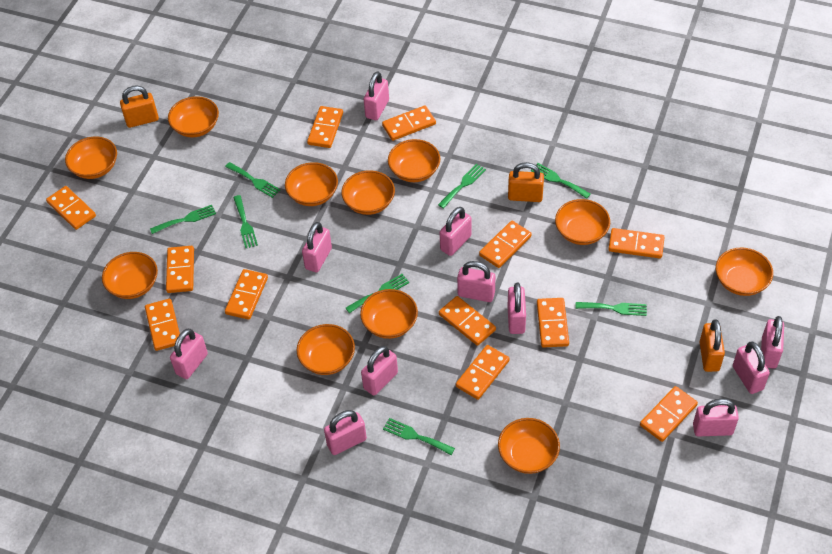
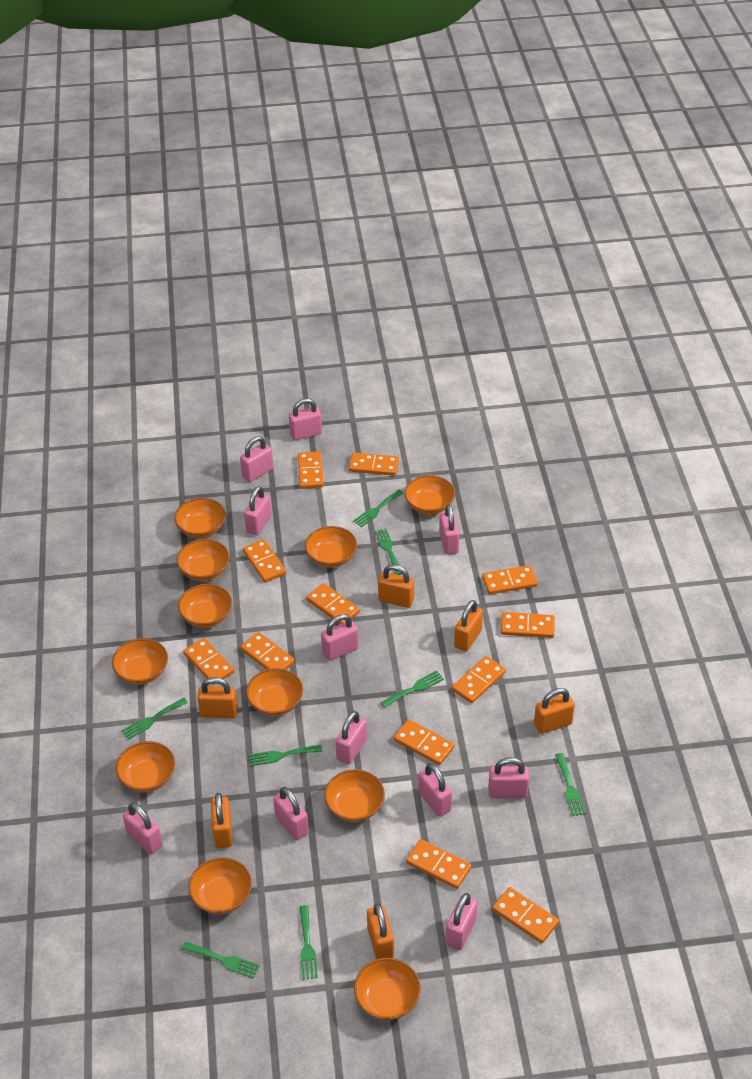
orange padlock: 3 -> 6

